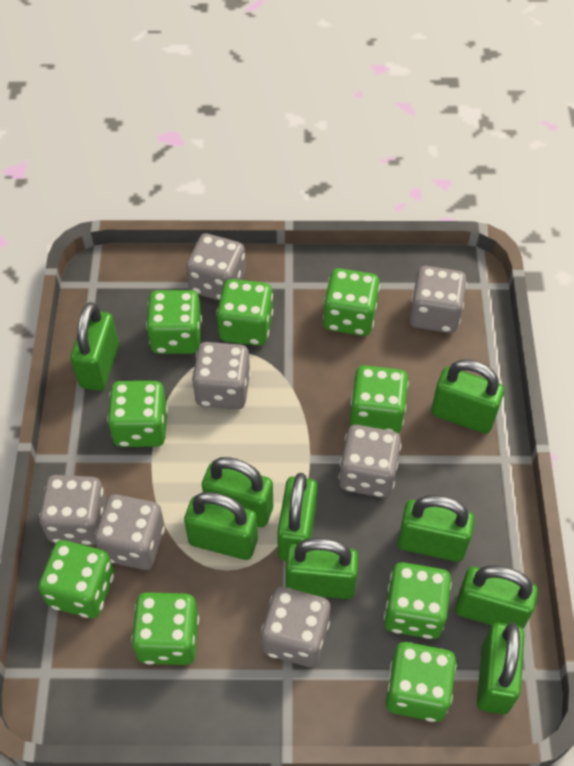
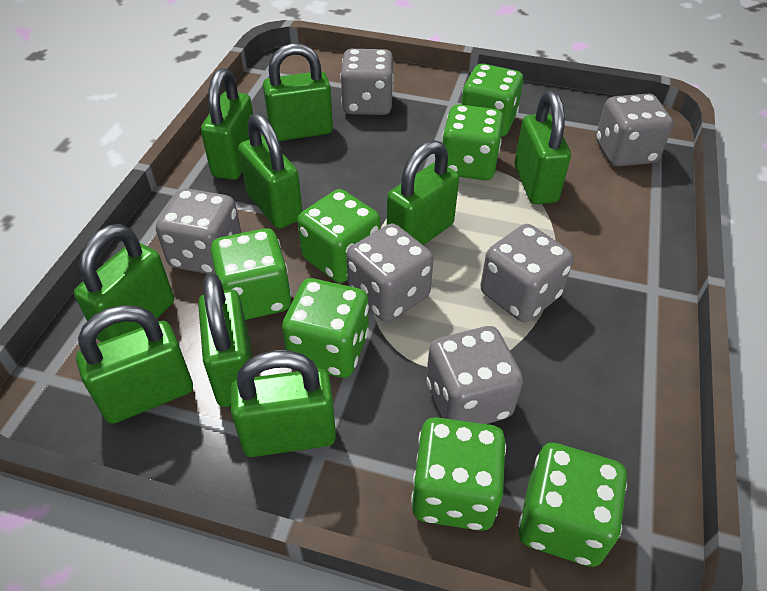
green dice: 9 -> 7
grey dice: 7 -> 6

